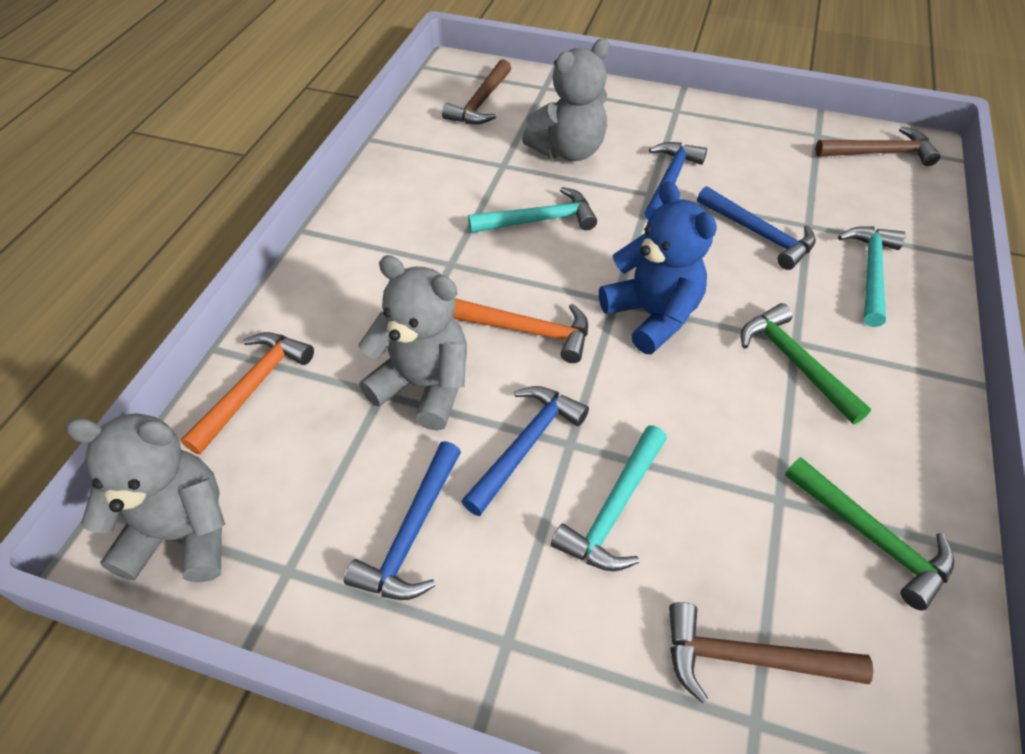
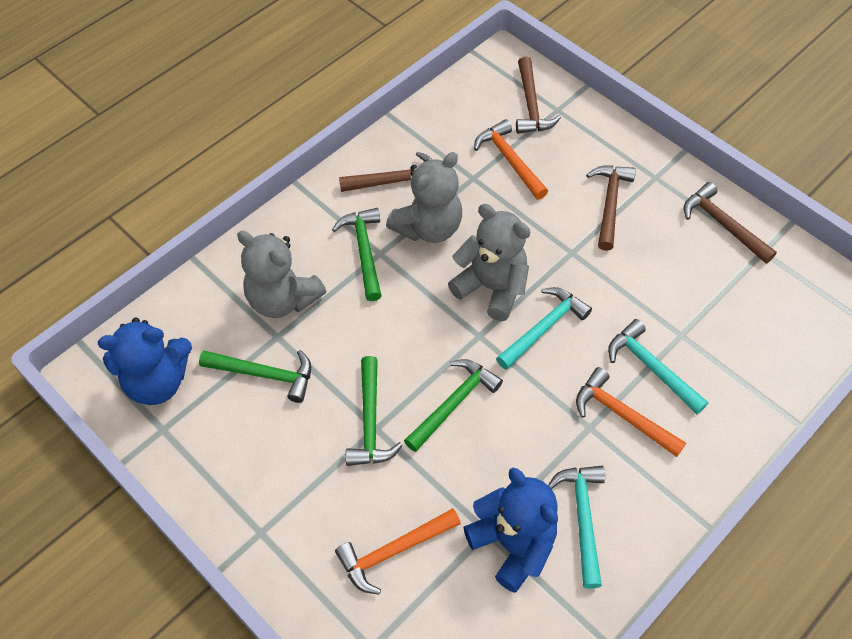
blue hammer: 4 -> 0
blue teddy bear: 1 -> 2
brown hammer: 3 -> 4
green hammer: 2 -> 4
orange hammer: 2 -> 3

